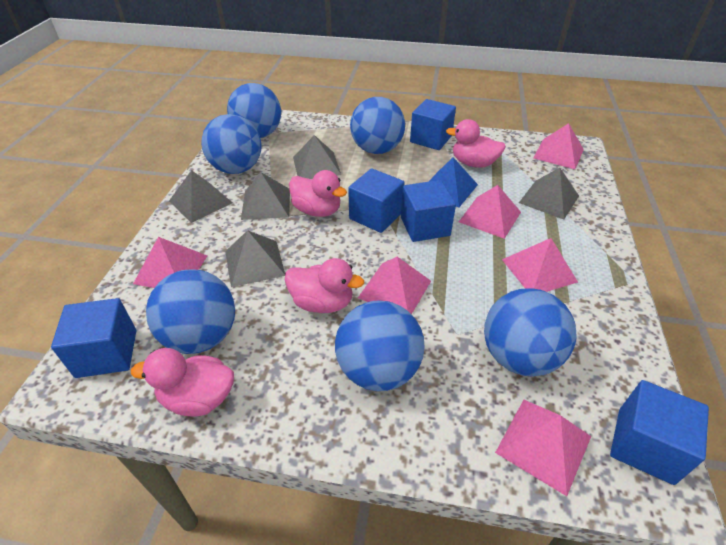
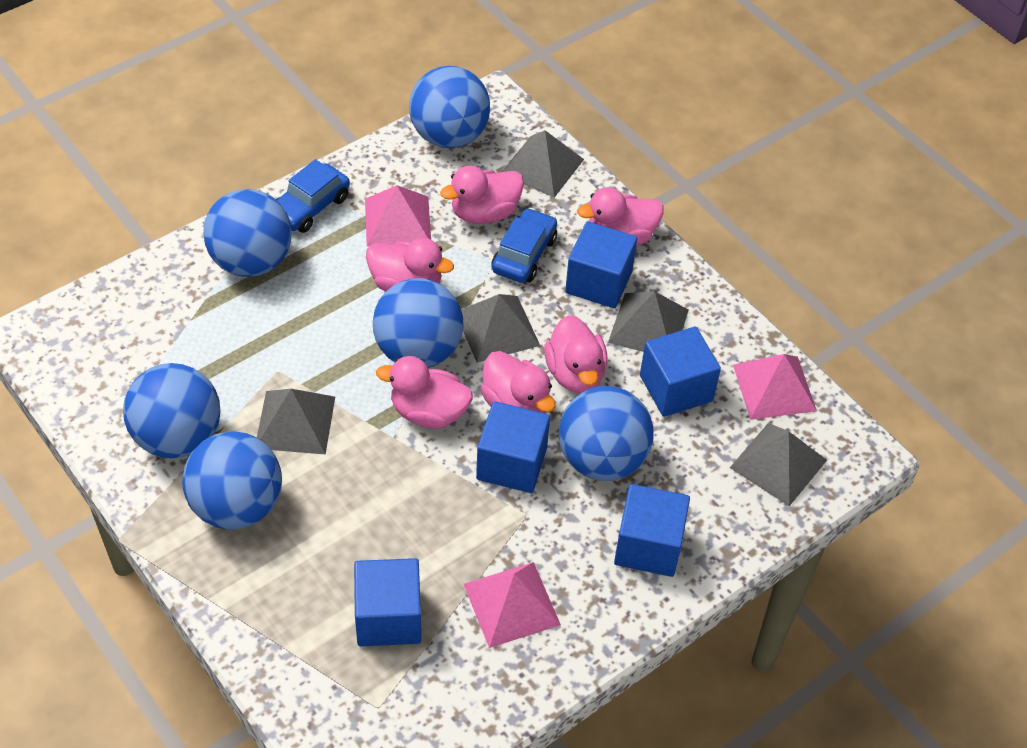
blue car: 0 -> 2
blue pyramid: 1 -> 0
pink duck: 4 -> 6
pink pyramid: 6 -> 3

